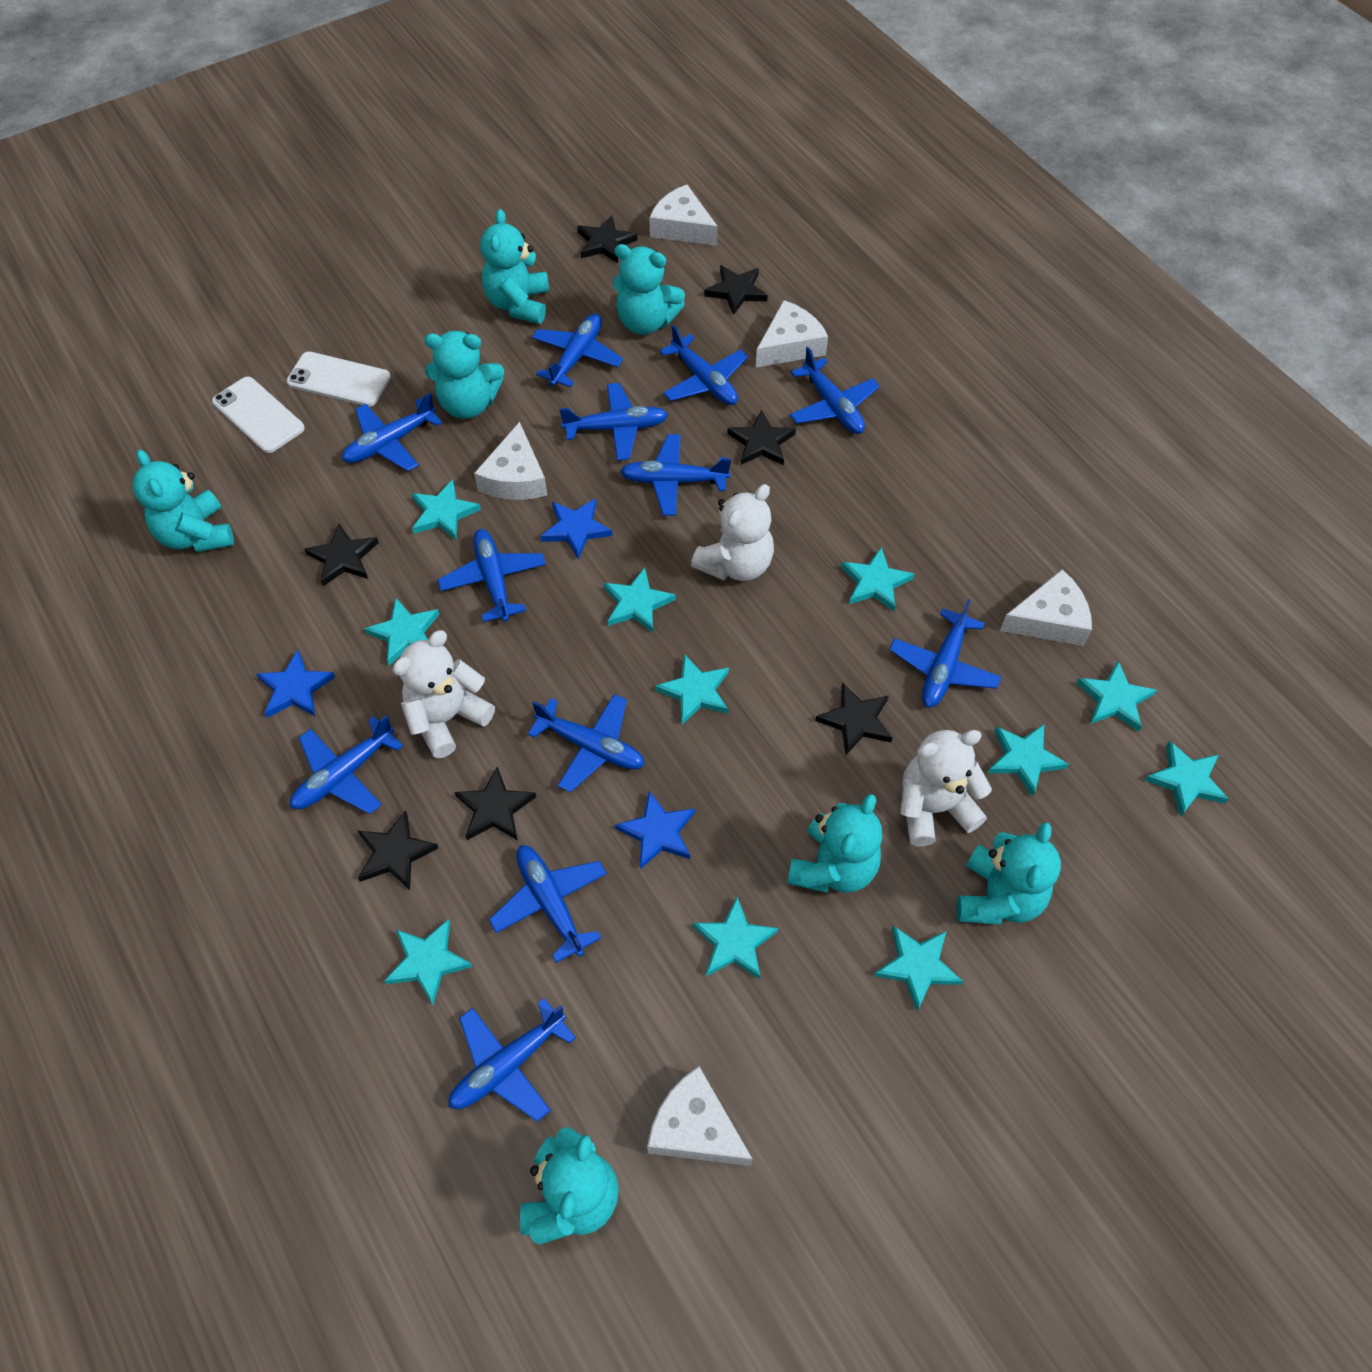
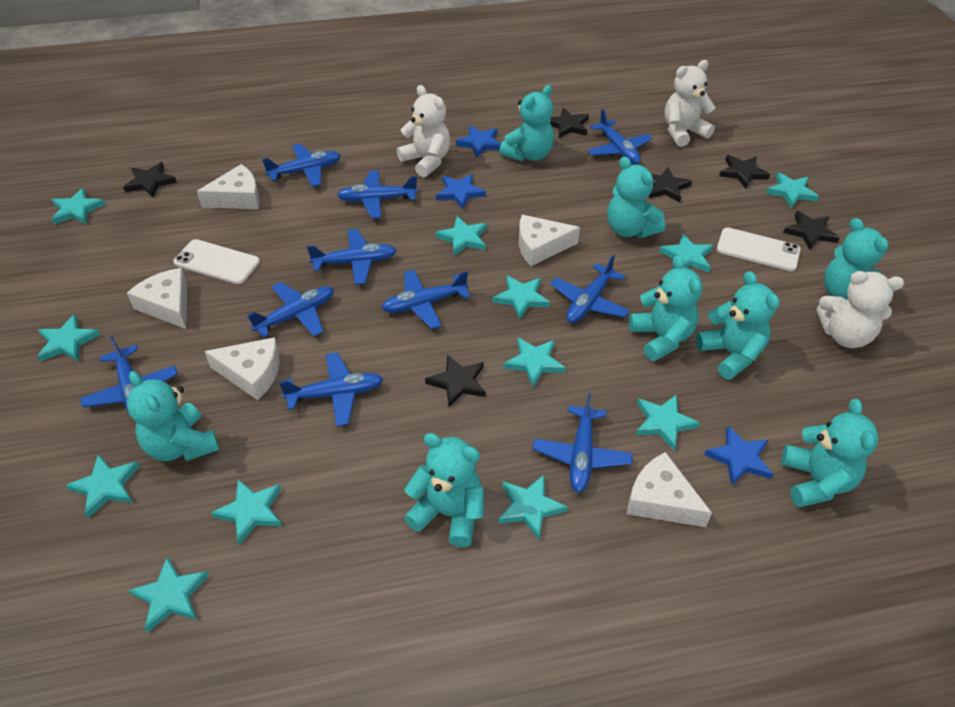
black star: 7 -> 6
blue plane: 12 -> 10
turquoise star: 11 -> 12
turquoise teddy bear: 7 -> 8

